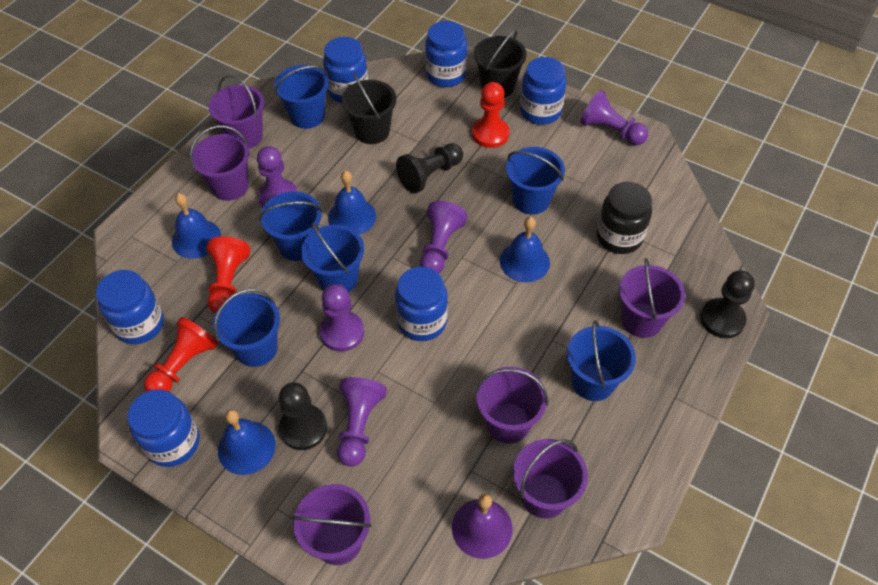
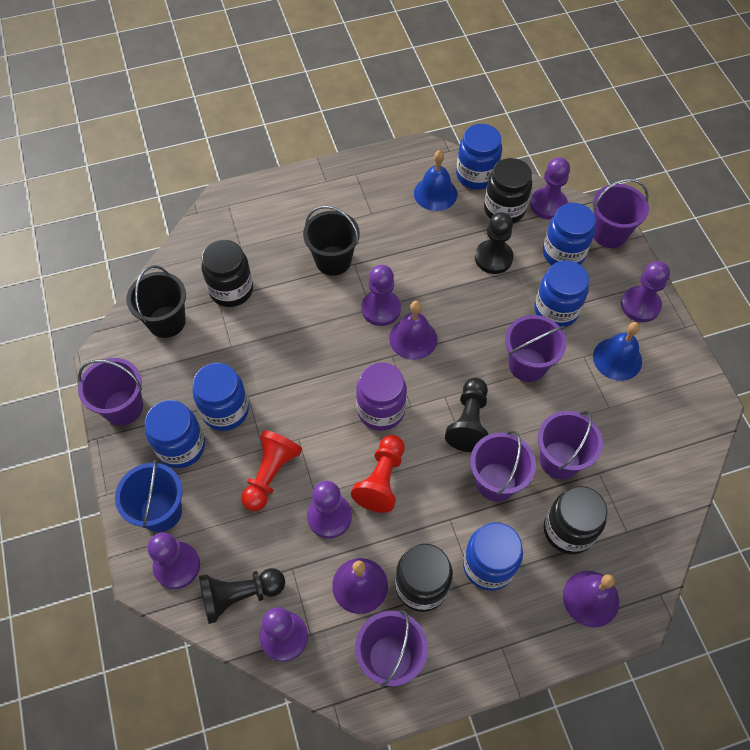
black jar: 1 -> 4
blue bell: 4 -> 2
blue bucket: 6 -> 1
purple bell: 1 -> 3
purple jar: 0 -> 1
purple pawn: 5 -> 6
red pawn: 3 -> 2

